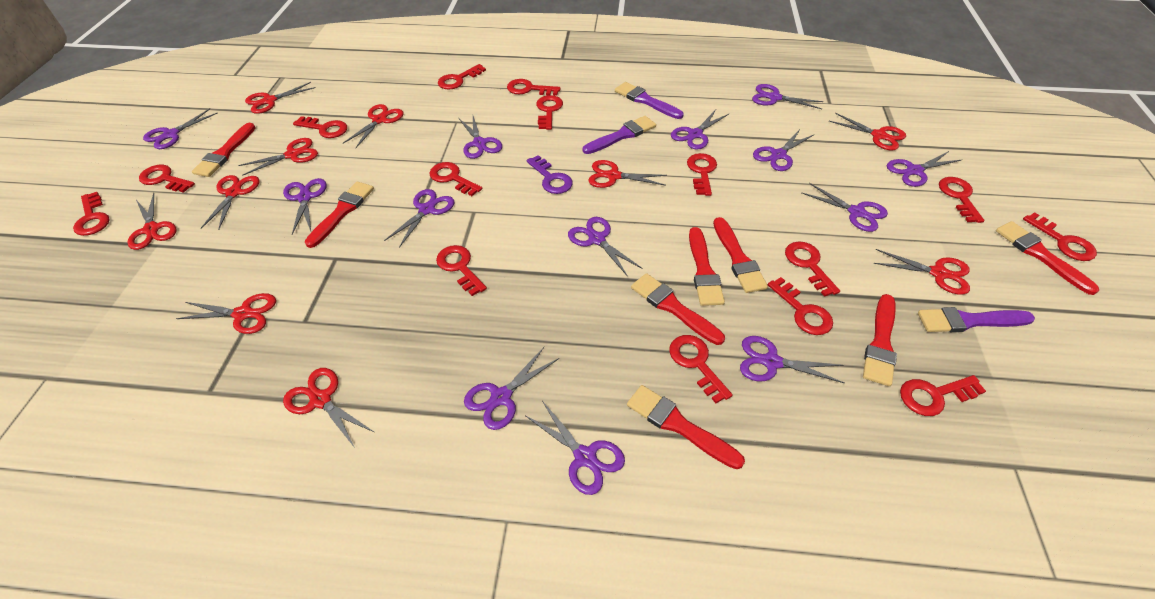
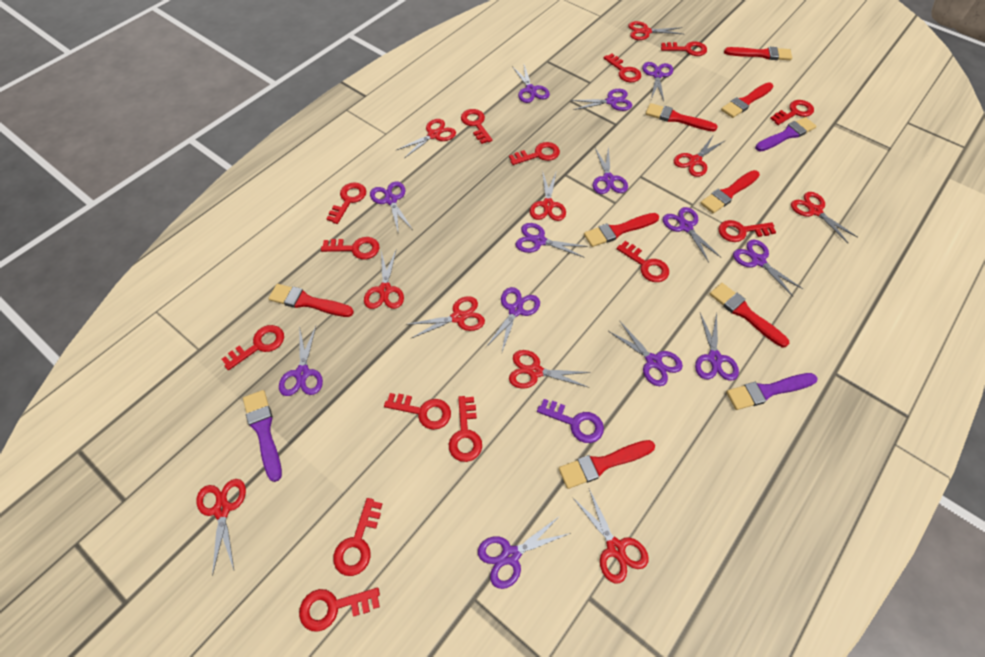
red key: 15 -> 14

